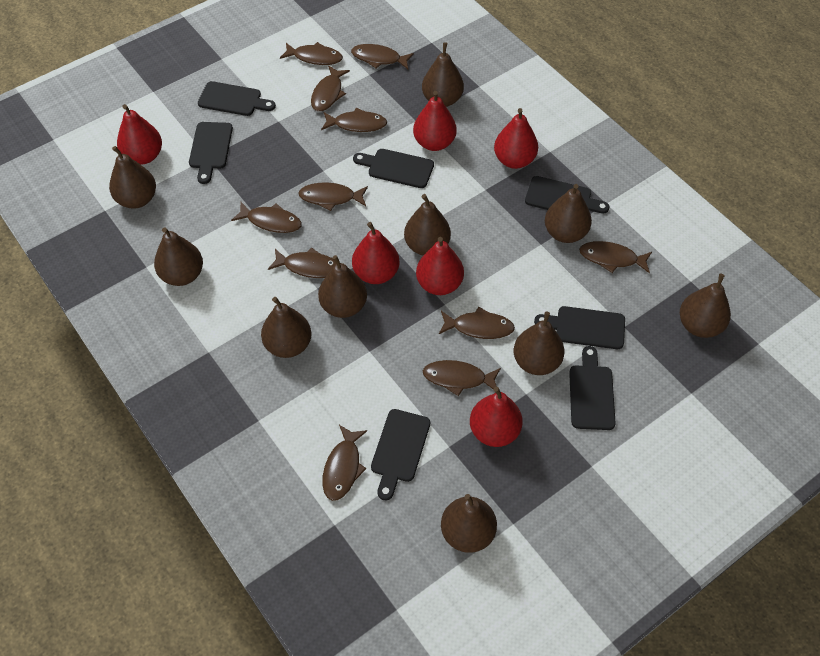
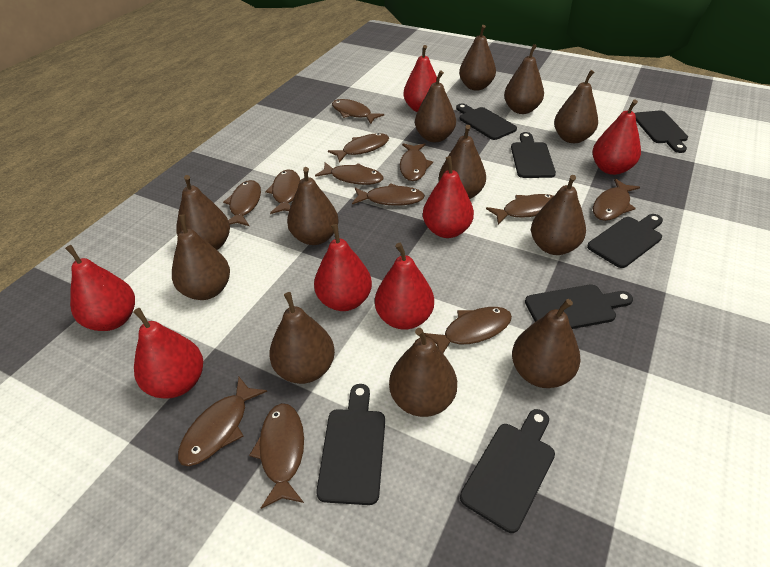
brown fish: 11 -> 12
brown pear: 10 -> 12
red pear: 6 -> 7

